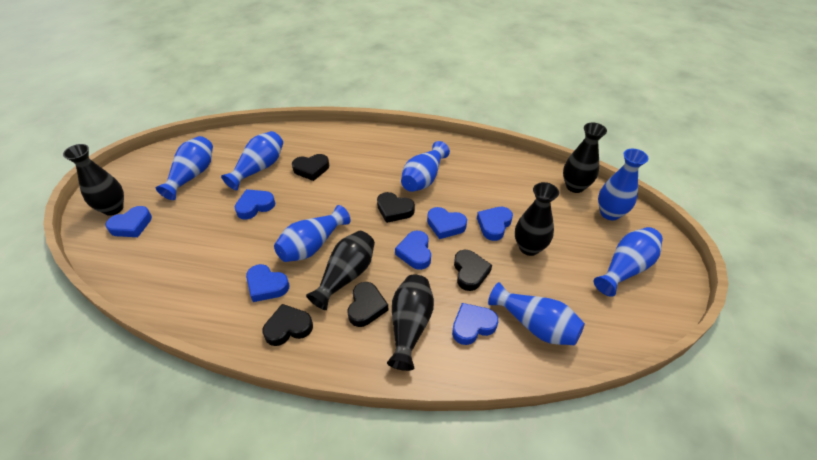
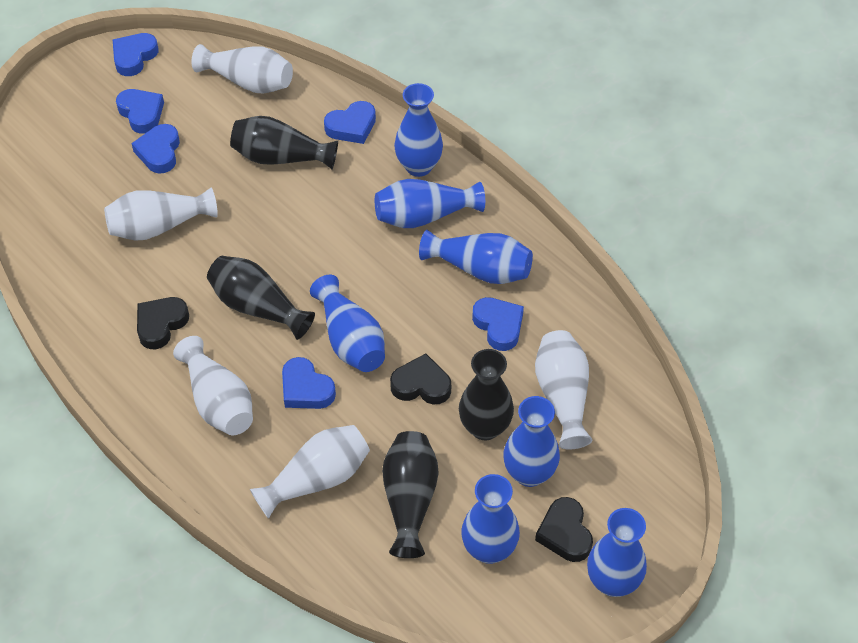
black heart: 5 -> 3
black vase: 5 -> 4
blue heart: 7 -> 6
white vase: 0 -> 5

